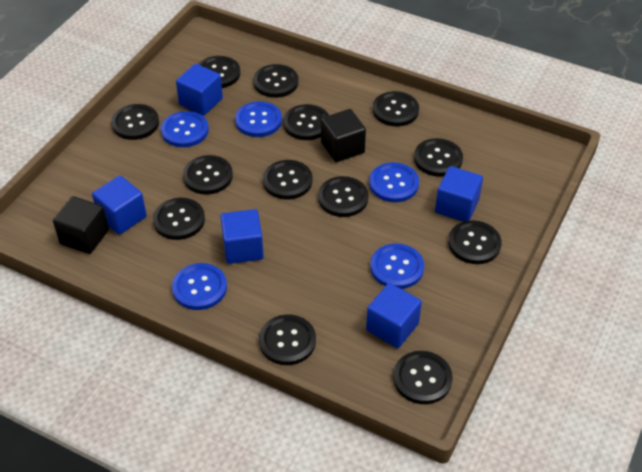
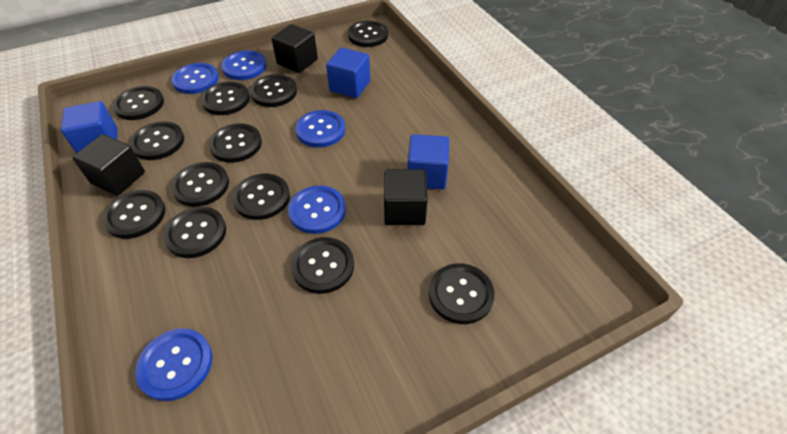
black button: 13 -> 12
black cube: 2 -> 3
blue cube: 5 -> 3

